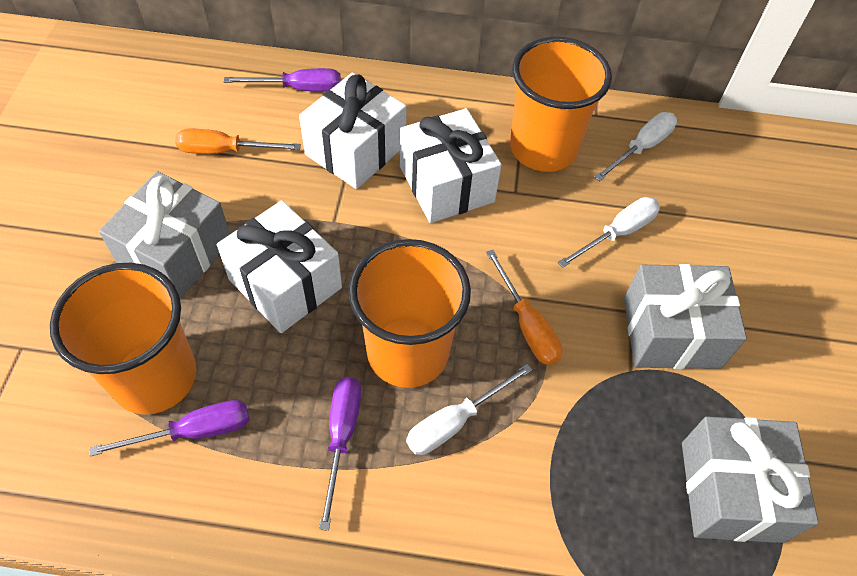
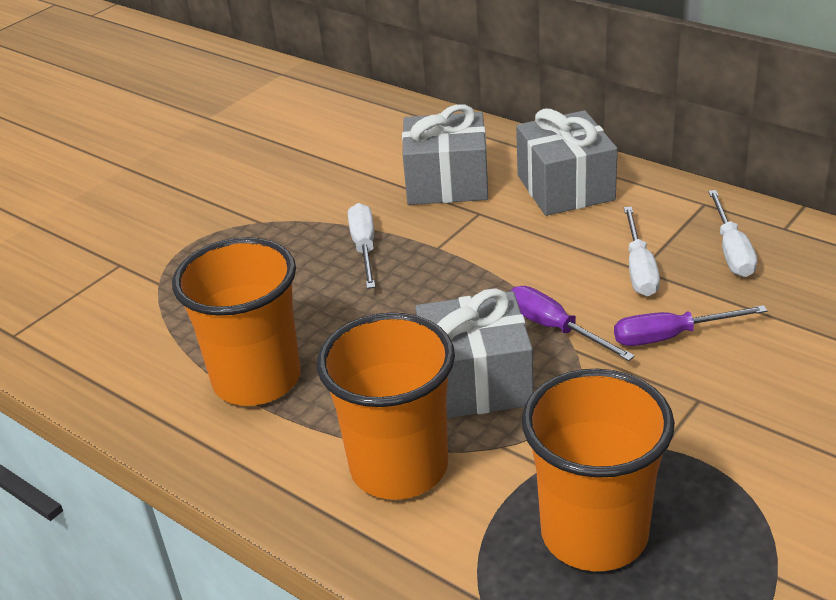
orange screwdriver: 2 -> 0
purple screwdriver: 3 -> 2
white gift: 3 -> 0

